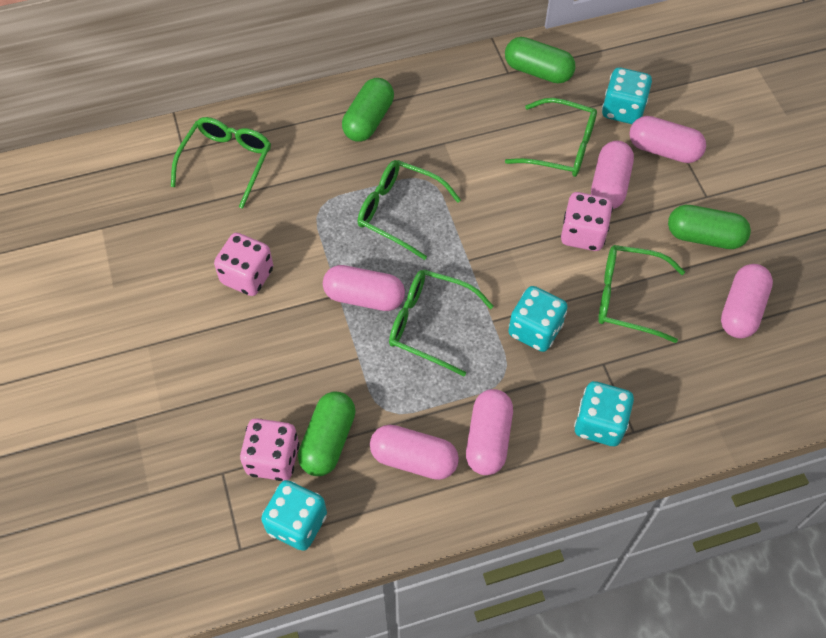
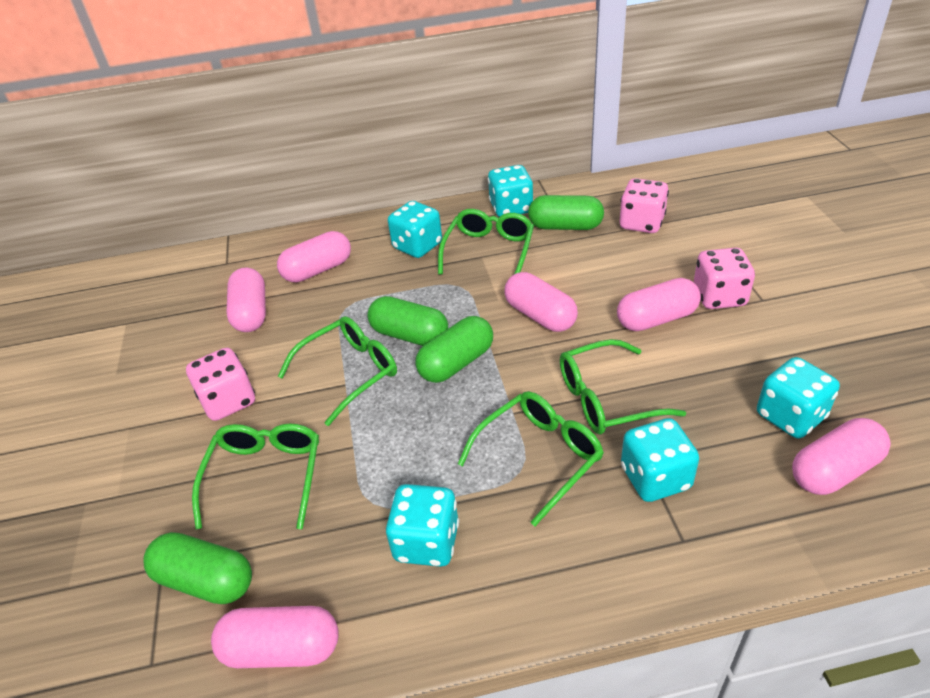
turquoise dice: 4 -> 5

